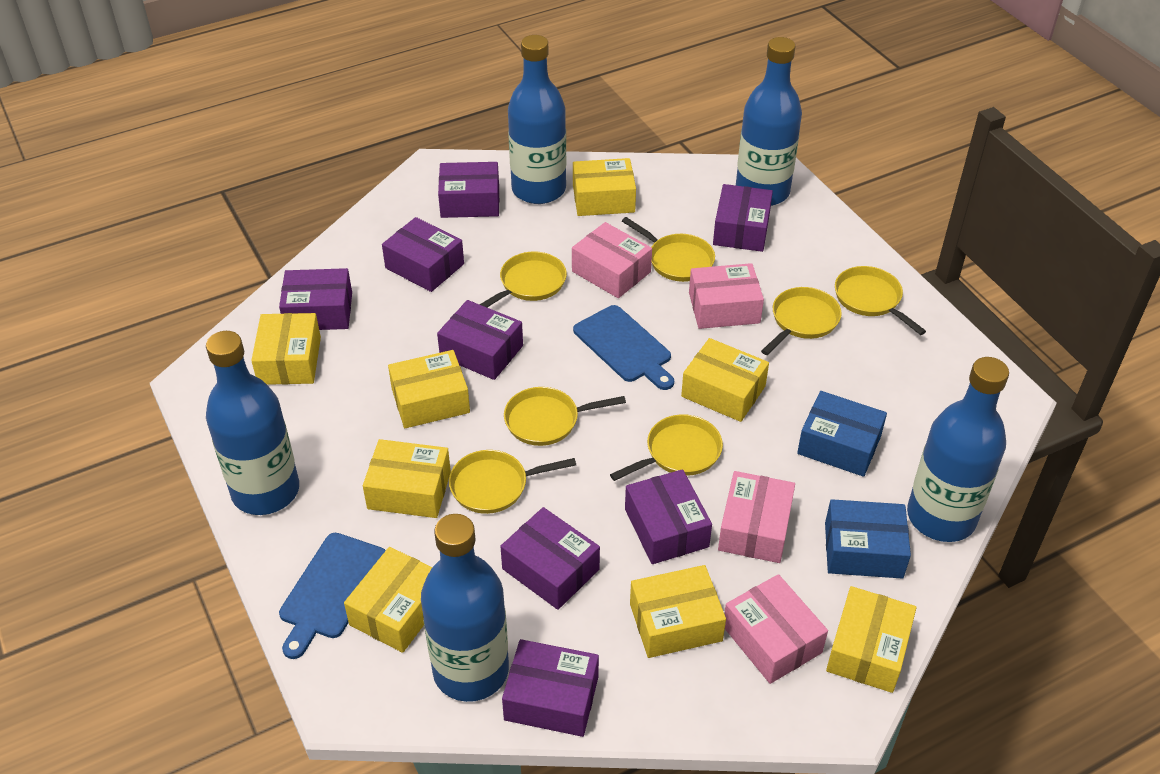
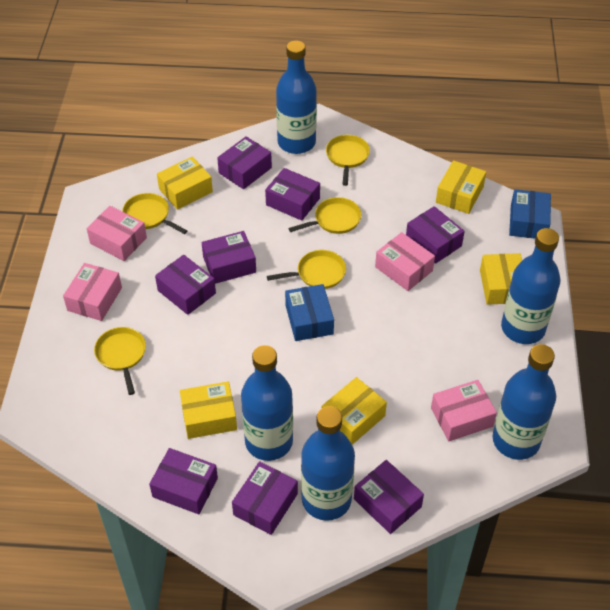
blue cutting board: 2 -> 0
yellow box: 8 -> 5
yellow pan: 7 -> 5

